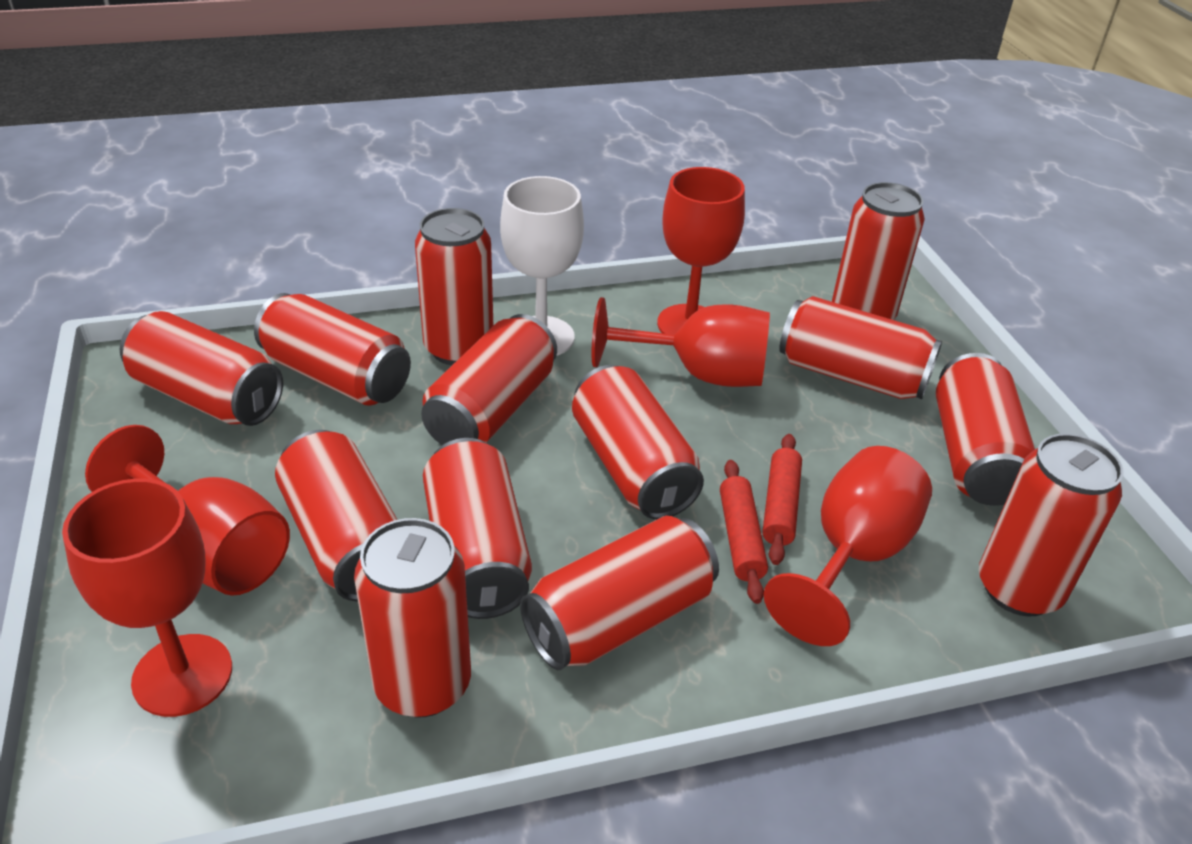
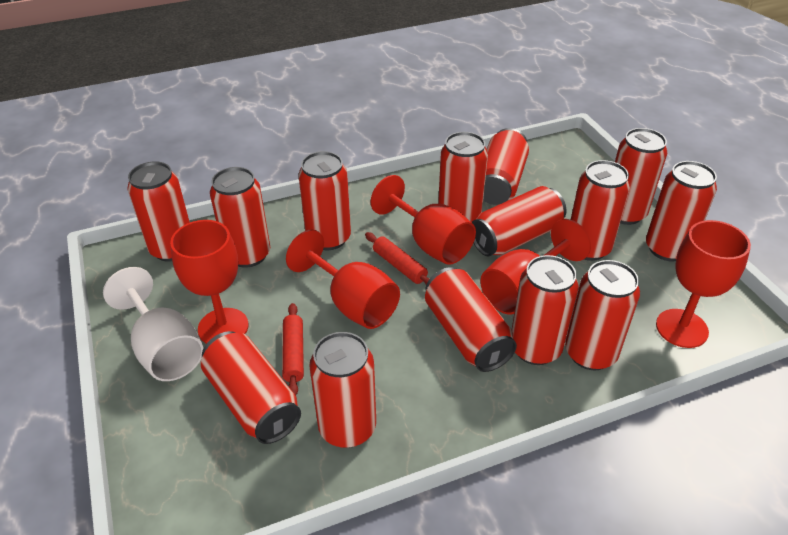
red can: 13 -> 14

